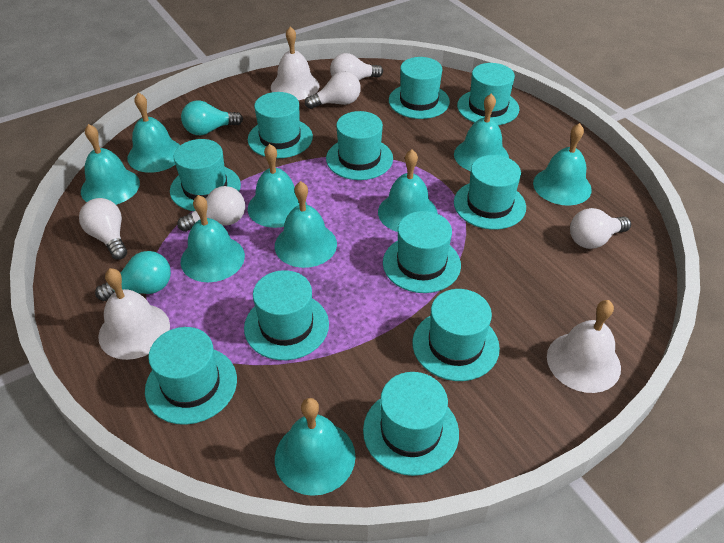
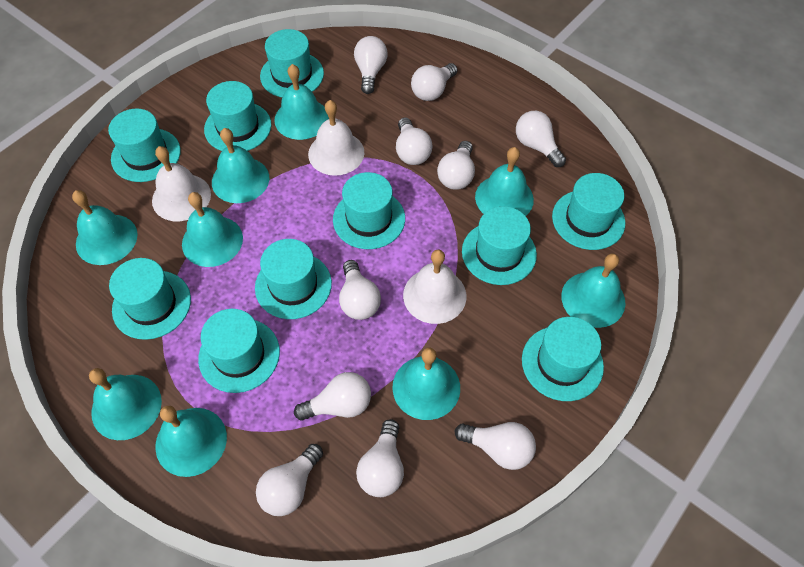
turquoise hat: 11 -> 10
turquoise light bulb: 2 -> 0
white light bulb: 5 -> 10

